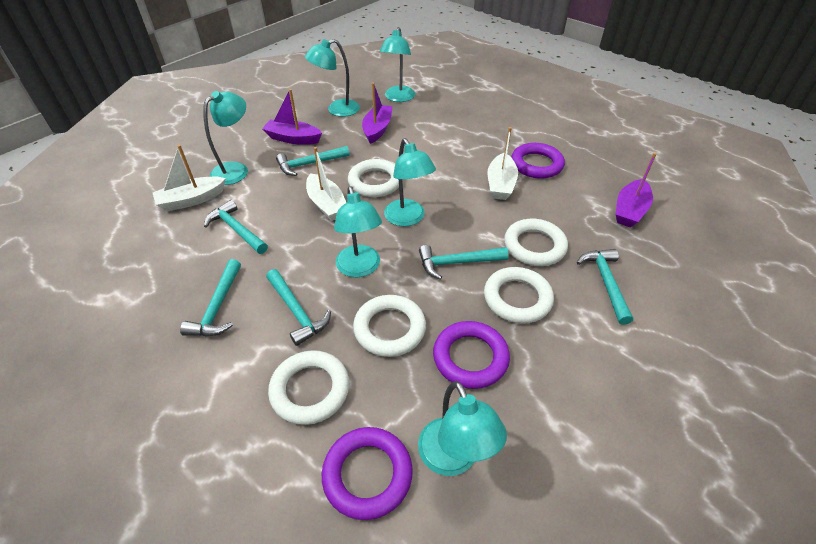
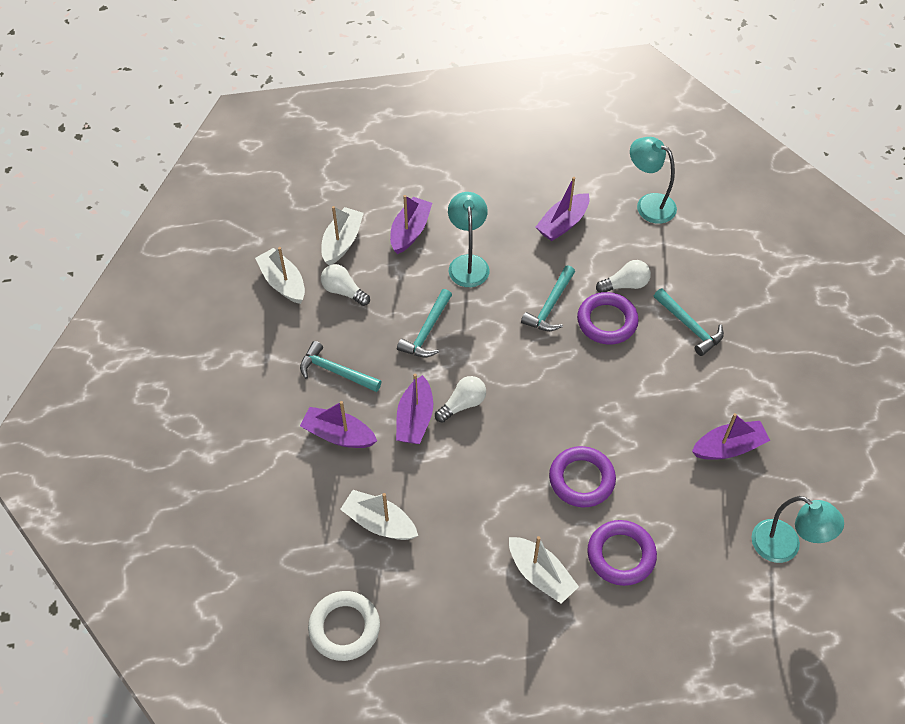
purple boat: 3 -> 5
turquoise hammer: 6 -> 4
turquoise lamp: 6 -> 3
white boat: 3 -> 4
white light bulb: 0 -> 3
white ring: 5 -> 1

